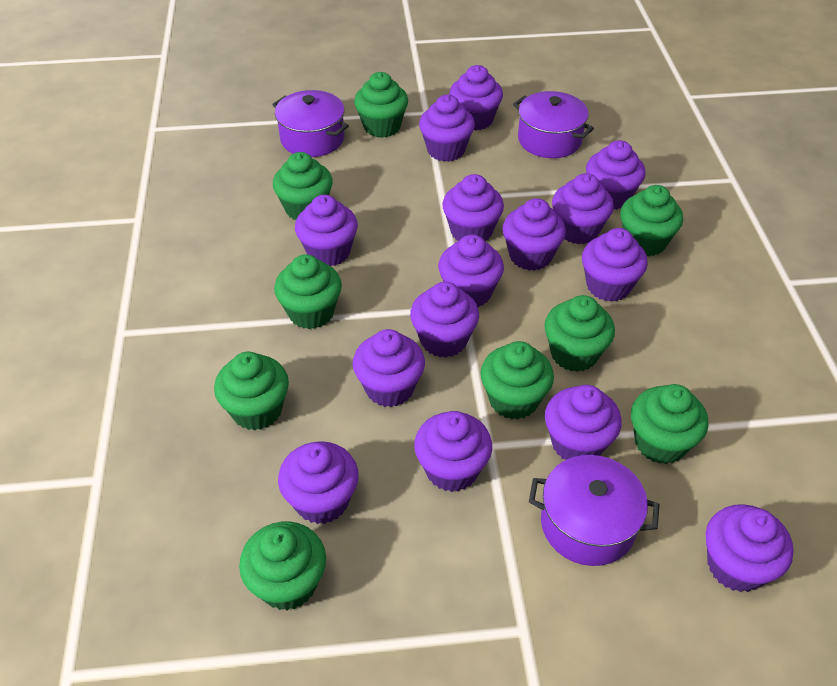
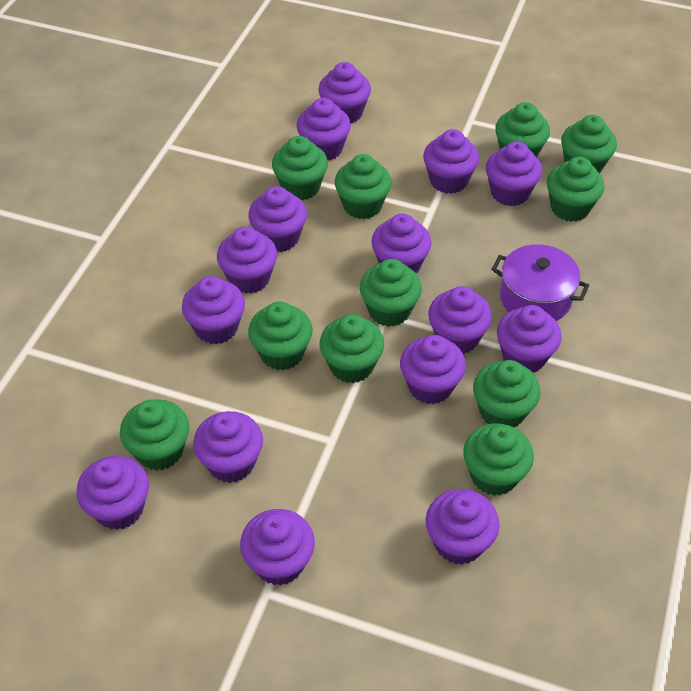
green cupcake: 9 -> 11
purple pot: 3 -> 1

